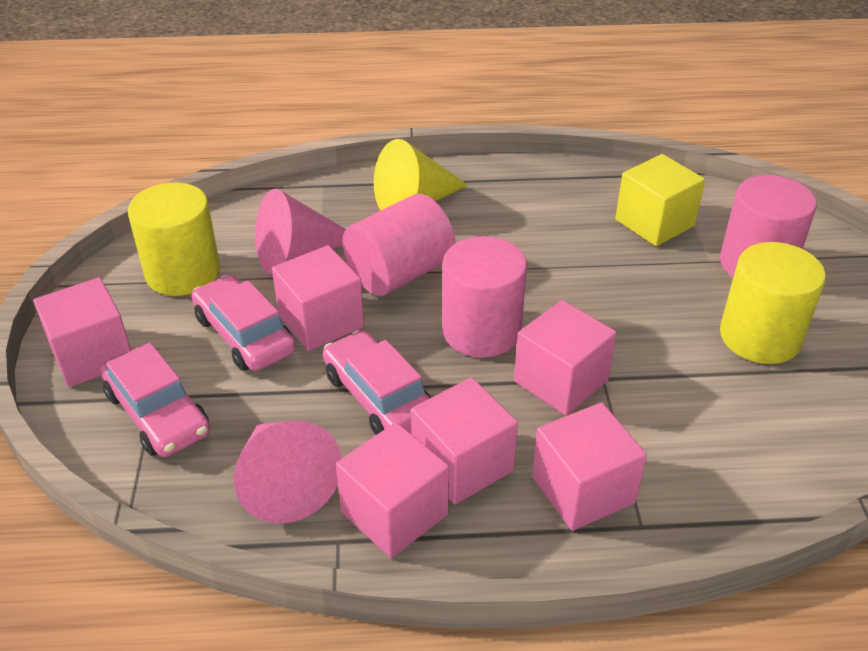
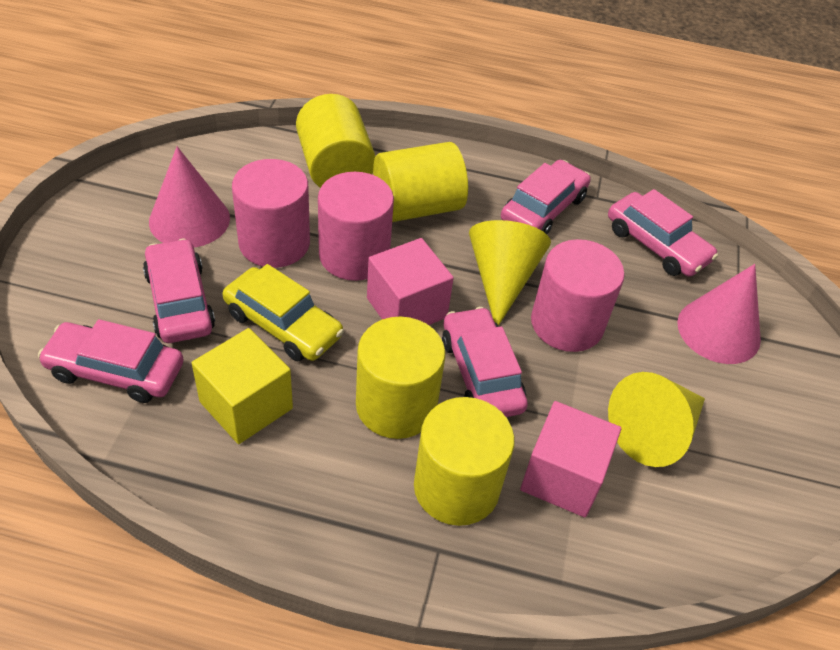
pink car: 3 -> 5
pink cube: 6 -> 2
yellow car: 0 -> 1
yellow cone: 1 -> 2
yellow cylinder: 2 -> 4

